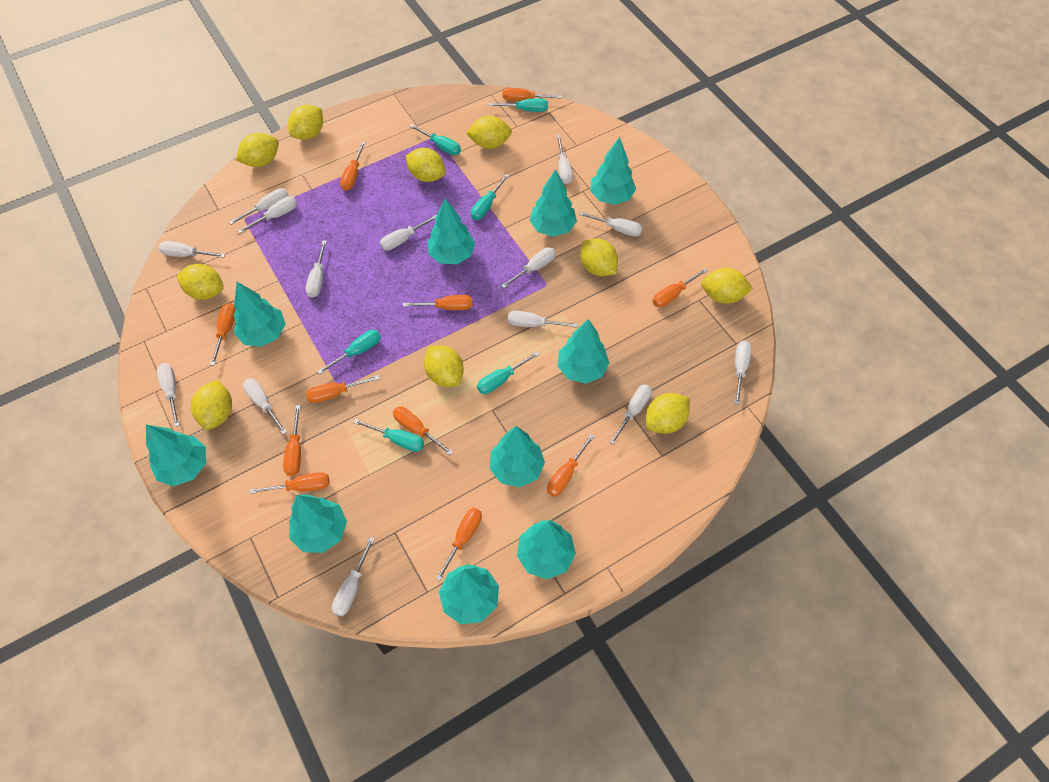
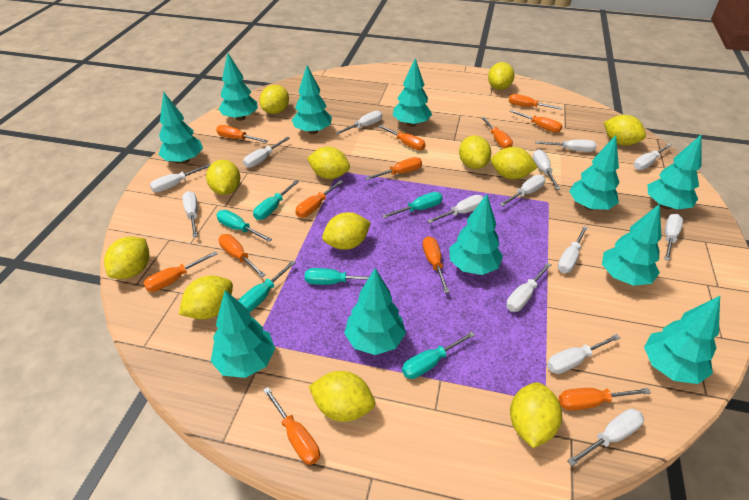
orange screwdriver: 11 -> 12
turquoise tree: 10 -> 11
yellow lemon: 10 -> 12

